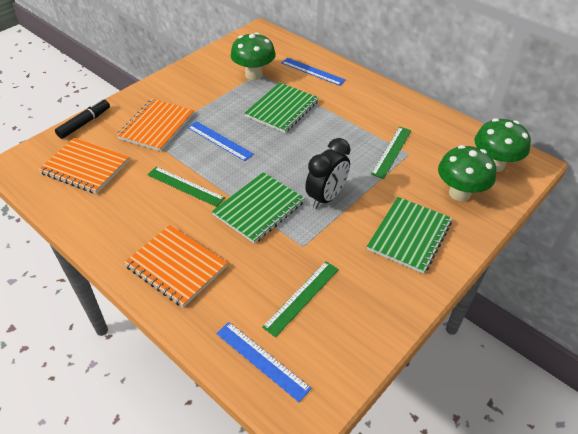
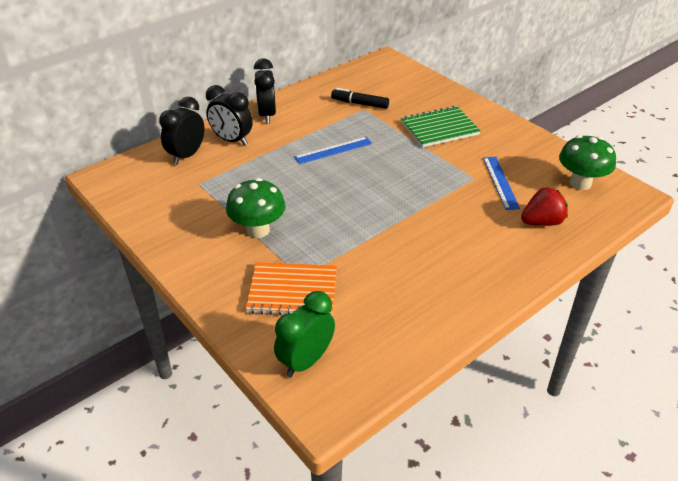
black clock: 1 -> 3
blue ruler: 3 -> 2
green clock: 0 -> 1
green mushroom: 3 -> 2
green notebook: 3 -> 1
green ruler: 3 -> 0
orange notebook: 3 -> 1
red strawberry: 0 -> 1

